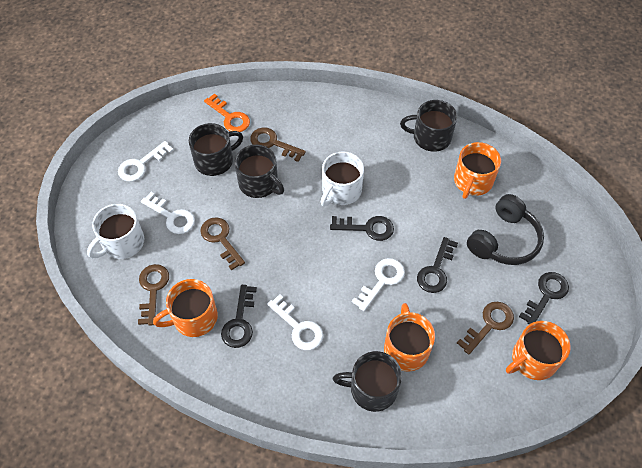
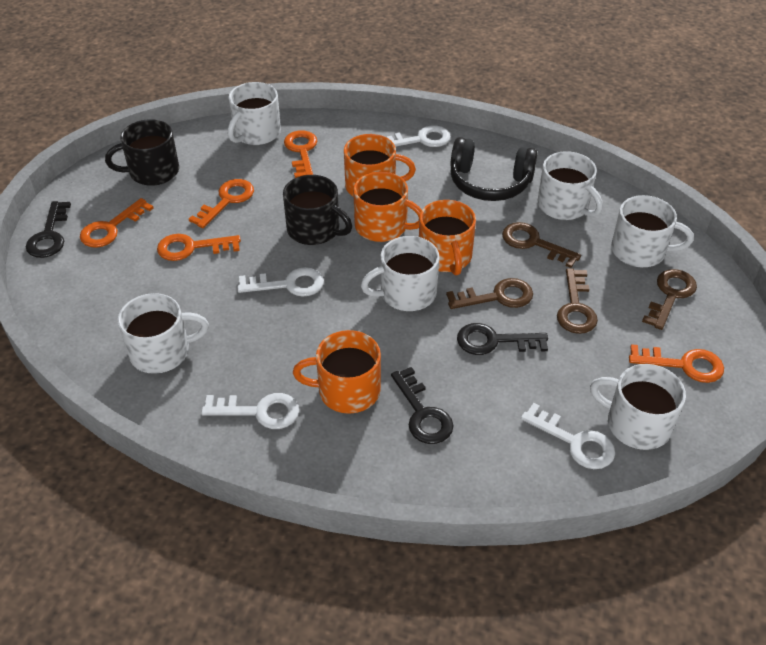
black key: 4 -> 3
black mug: 4 -> 2
orange key: 1 -> 5
white mug: 2 -> 6

